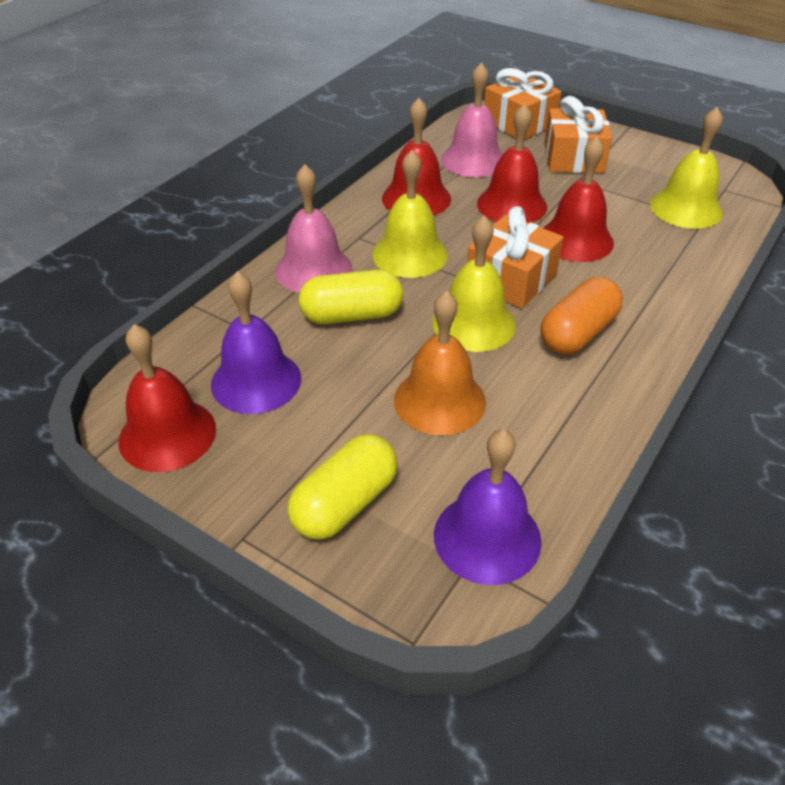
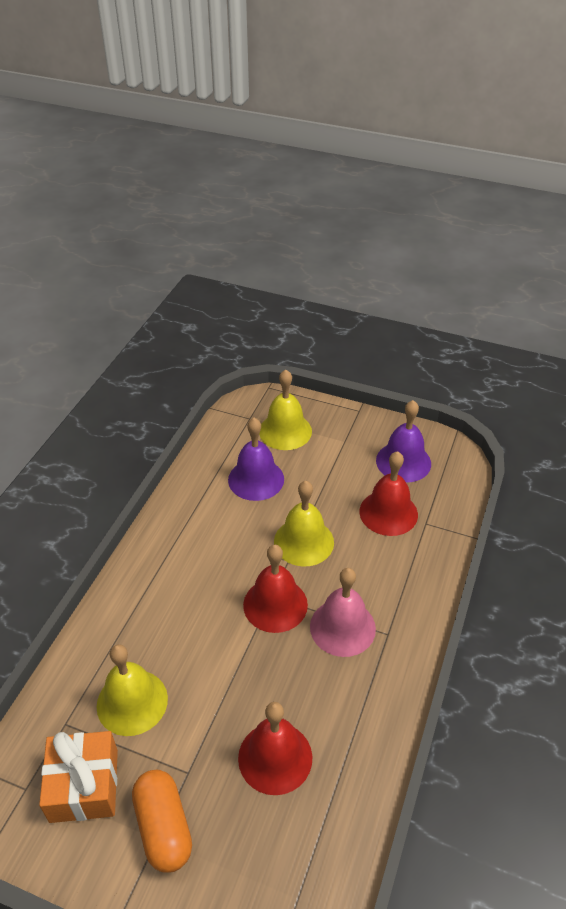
orange bell: 1 -> 0
orange gift: 3 -> 1
pink bell: 2 -> 1
red bell: 4 -> 3
yellow capsule: 2 -> 0

